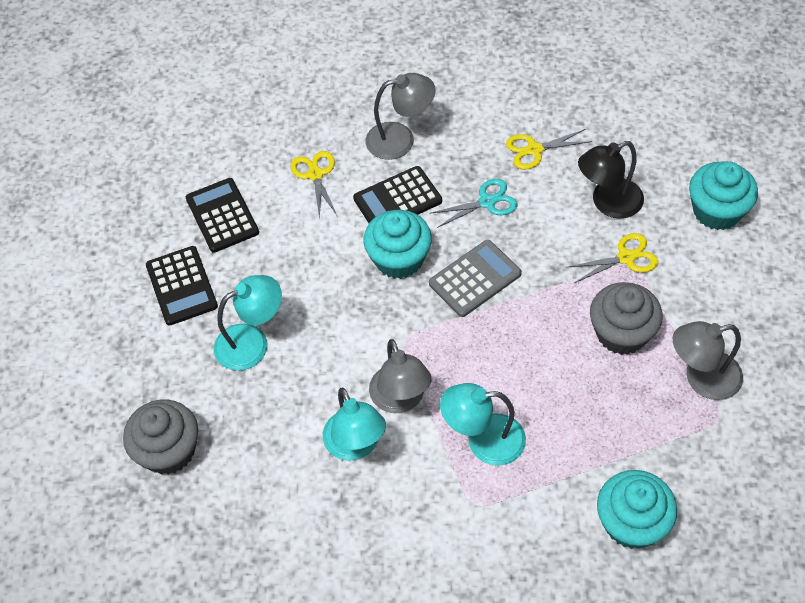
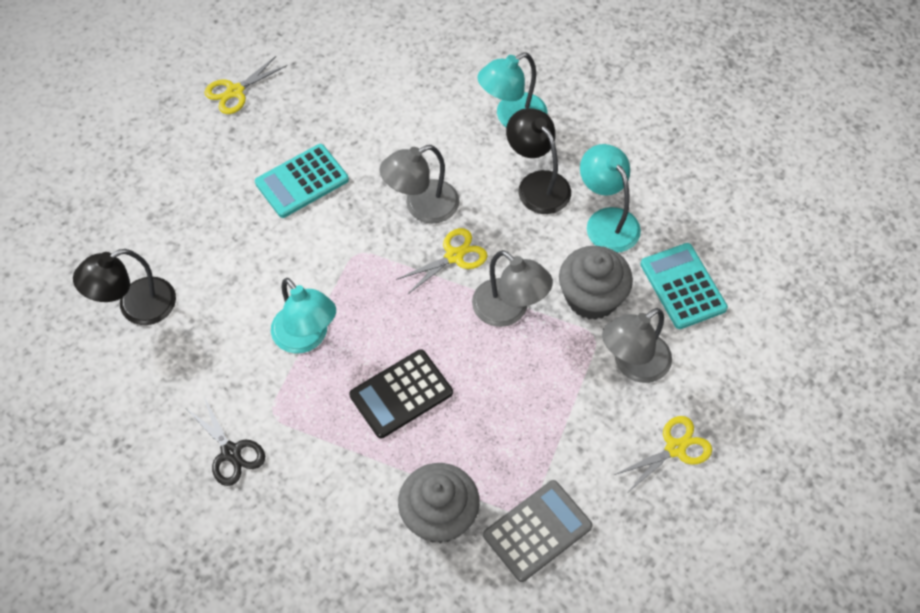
black calculator: 3 -> 1
black lamp: 1 -> 2
black scissors: 0 -> 1
turquoise calculator: 0 -> 2
turquoise cupcake: 3 -> 0
turquoise scissors: 1 -> 0

